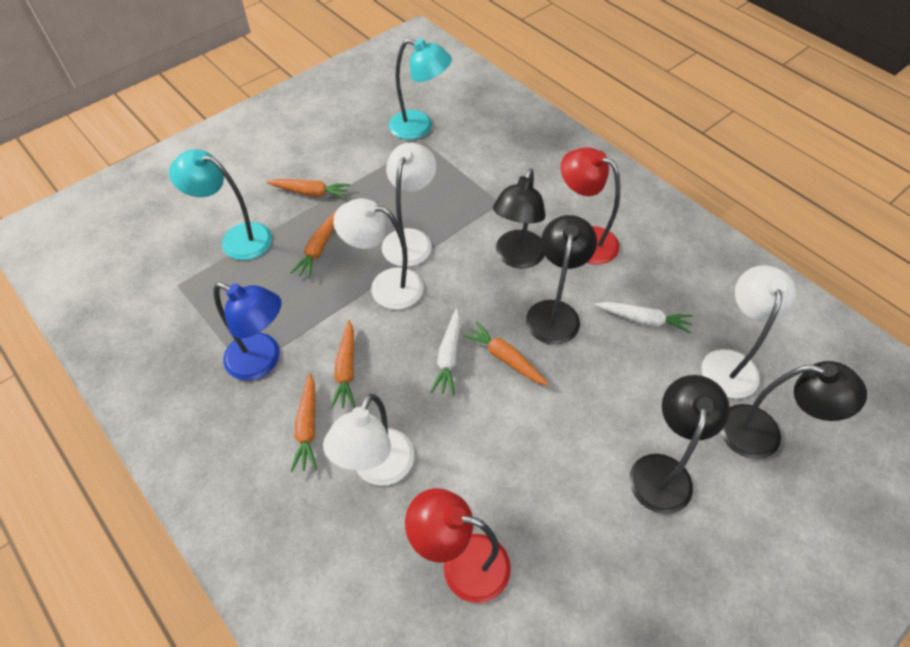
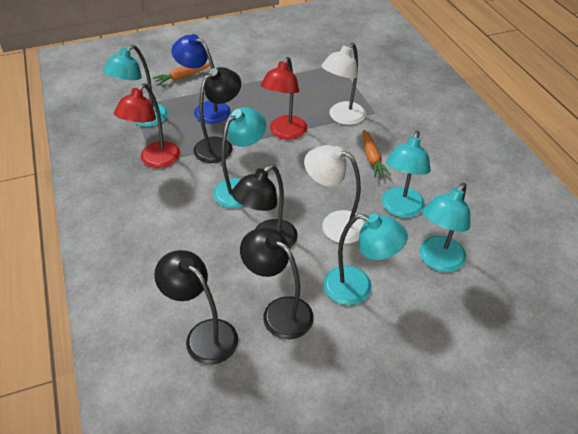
orange carrot: 5 -> 2
turquoise lamp: 2 -> 5
white carrot: 2 -> 0
white lamp: 4 -> 2

